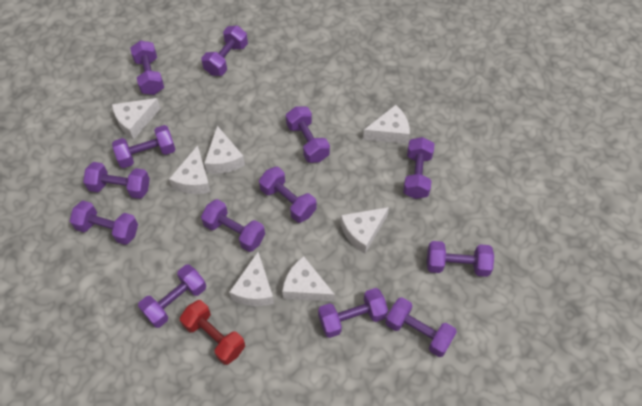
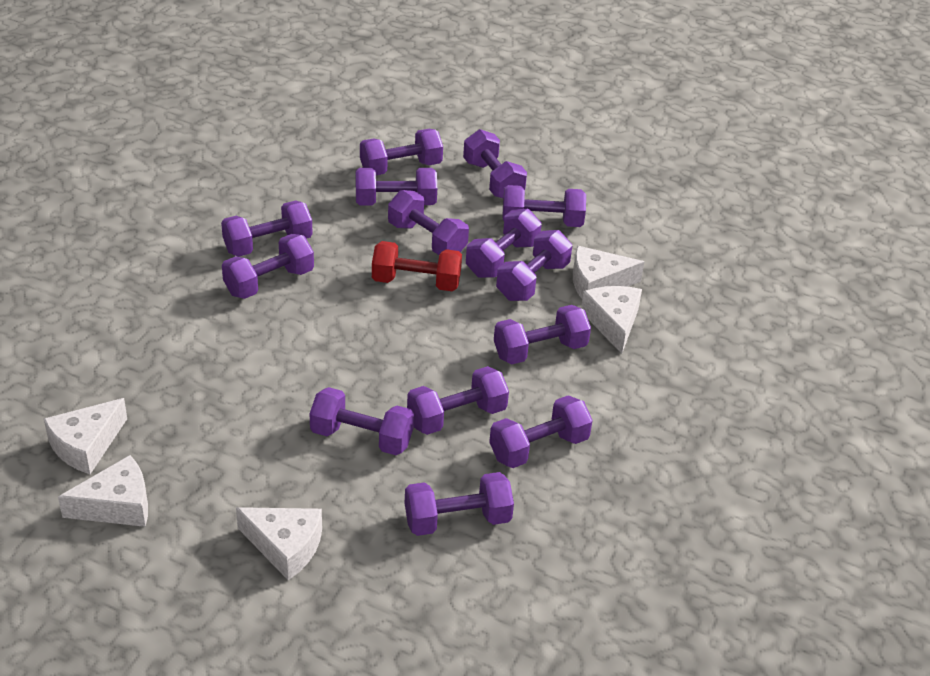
purple dumbbell: 13 -> 14
white cheese: 7 -> 5

